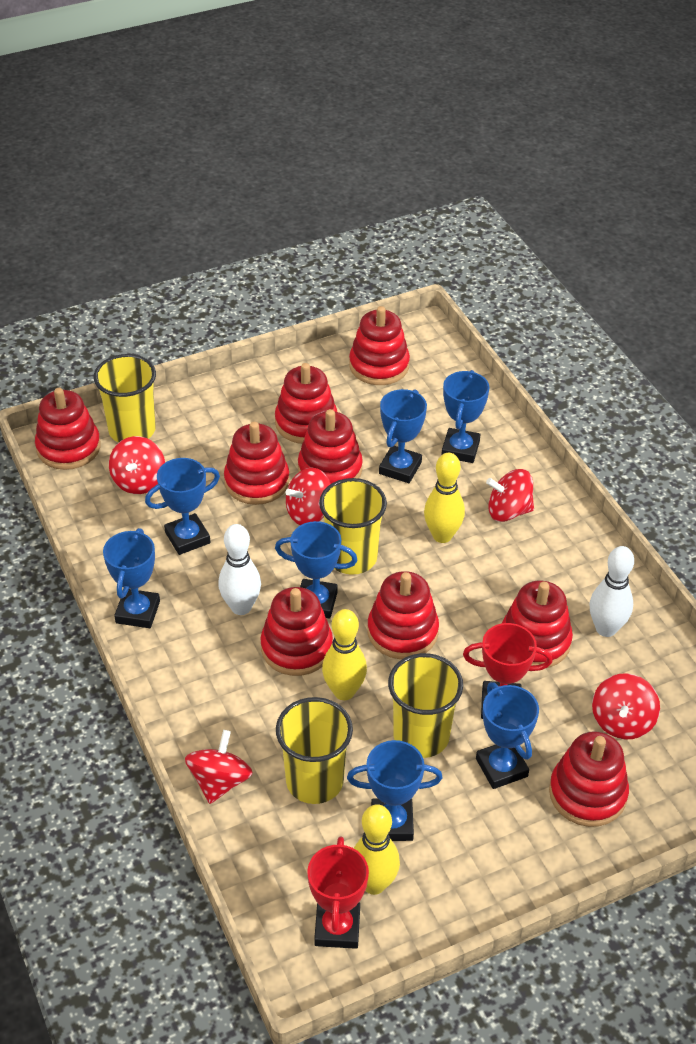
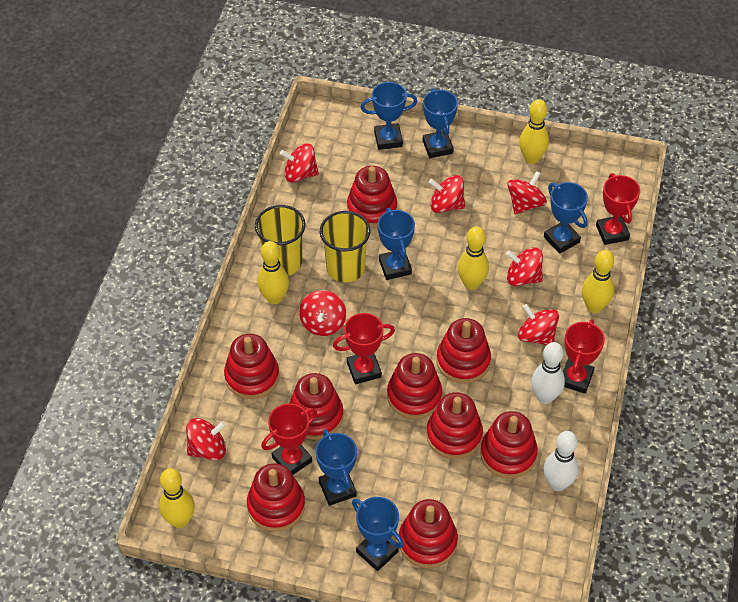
blue trophy: 7 -> 6
red spinning top: 5 -> 7
red trophy: 2 -> 4
yellow bowling pin: 3 -> 5
yellow cup: 4 -> 2

